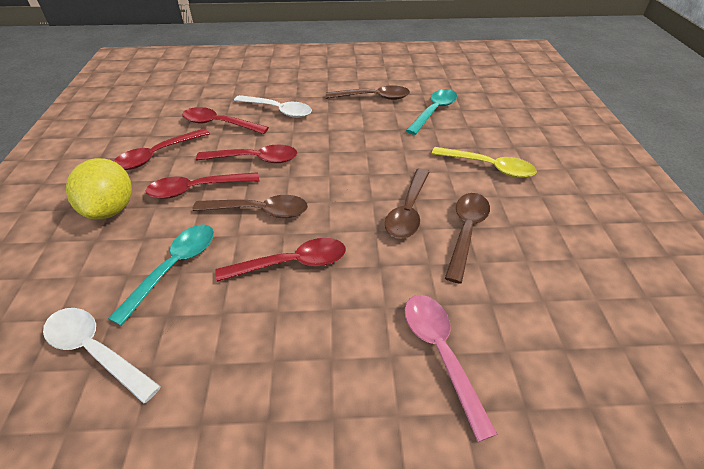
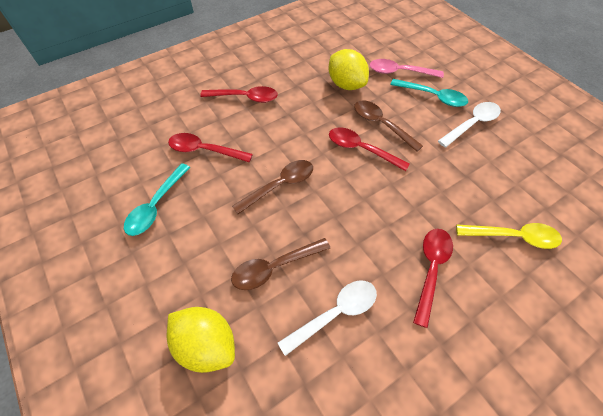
brown spoon: 4 -> 3
red spoon: 5 -> 4
yellow lemon: 1 -> 2

